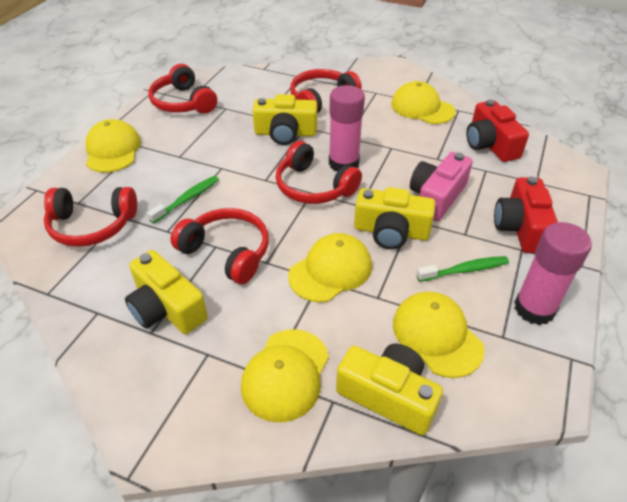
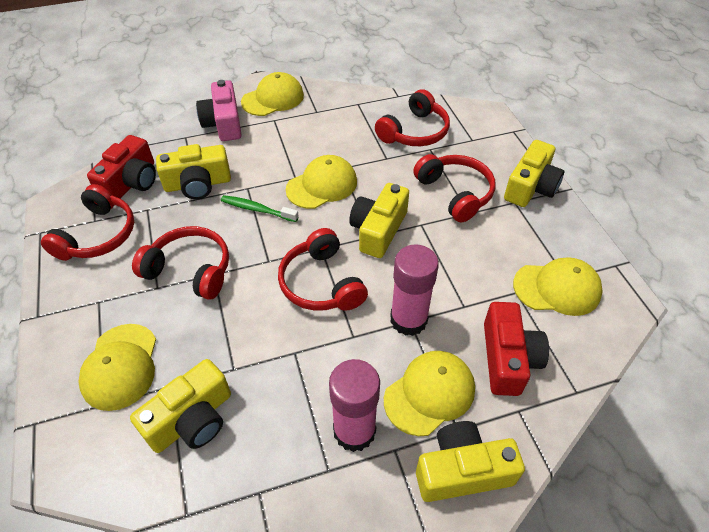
green toothbrush: 2 -> 1
yellow camera: 4 -> 5

